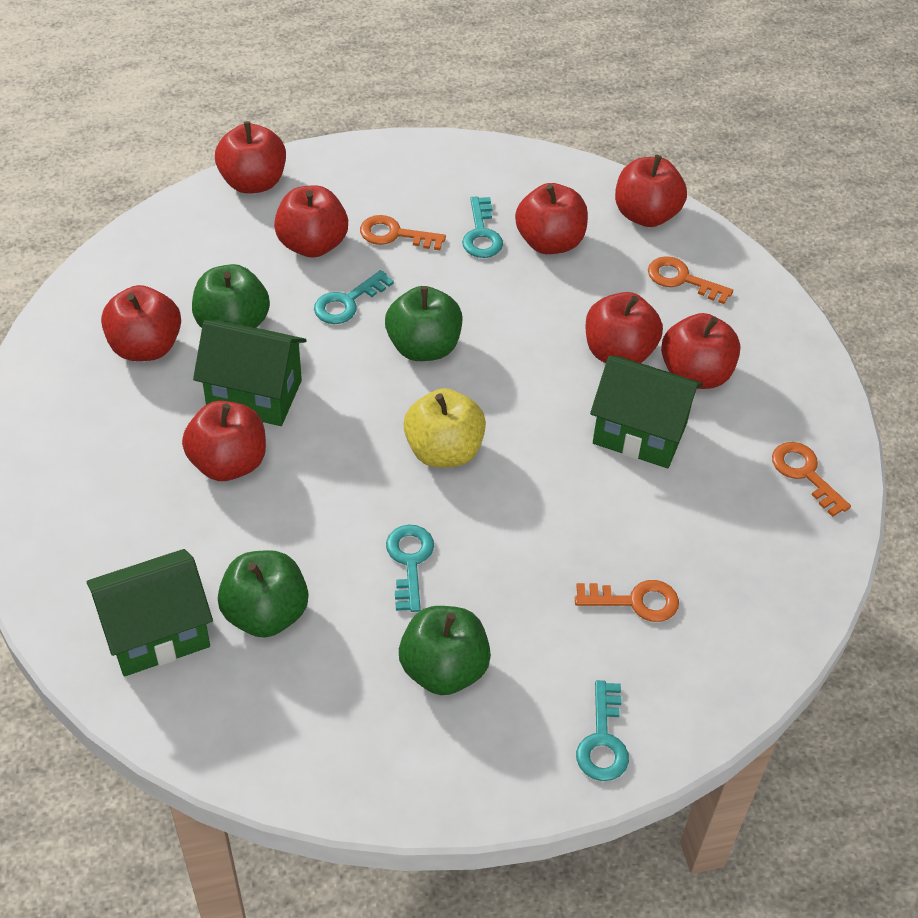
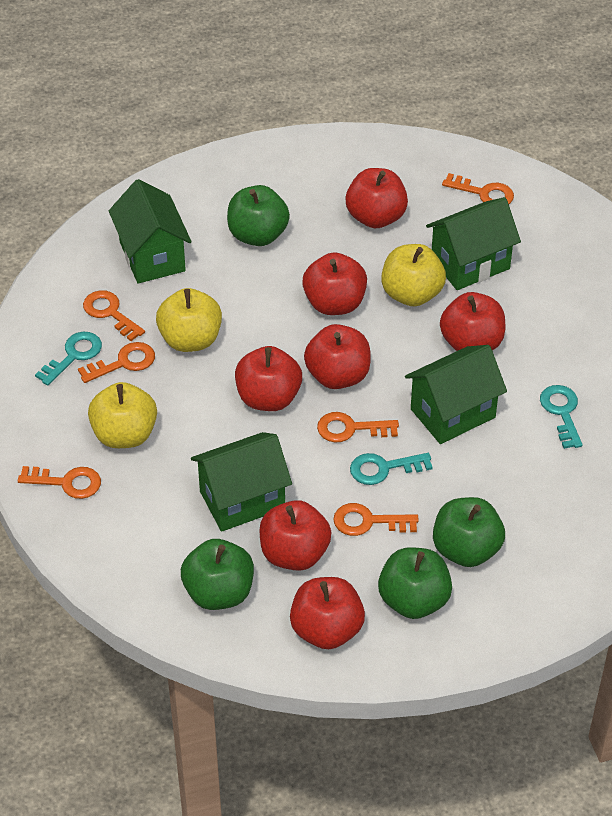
green house: 3 -> 4
orange key: 4 -> 6
red apple: 8 -> 7
turquoise key: 4 -> 3
yellow apple: 1 -> 3

